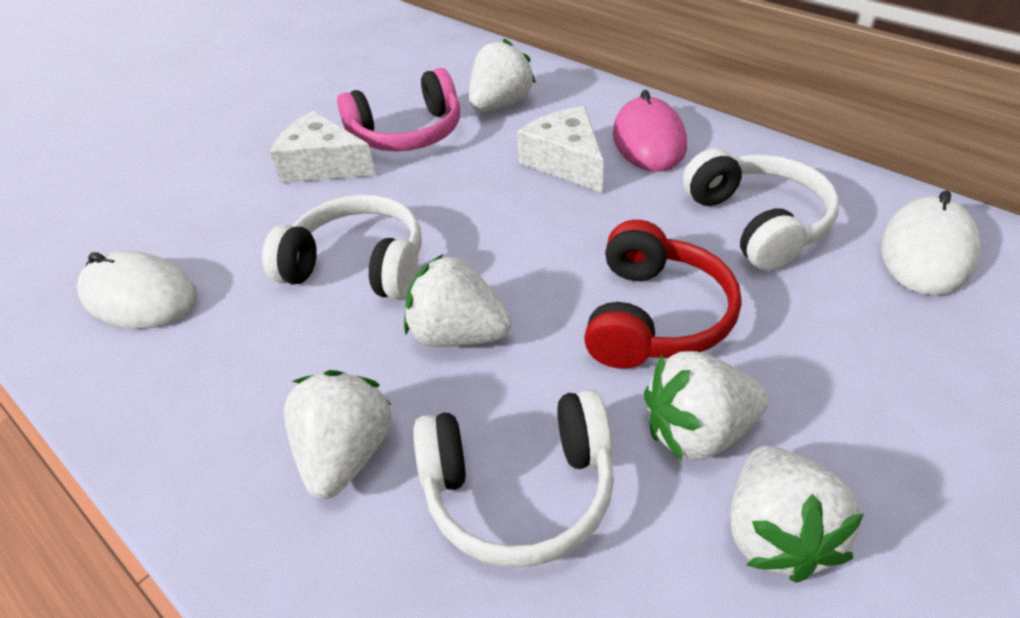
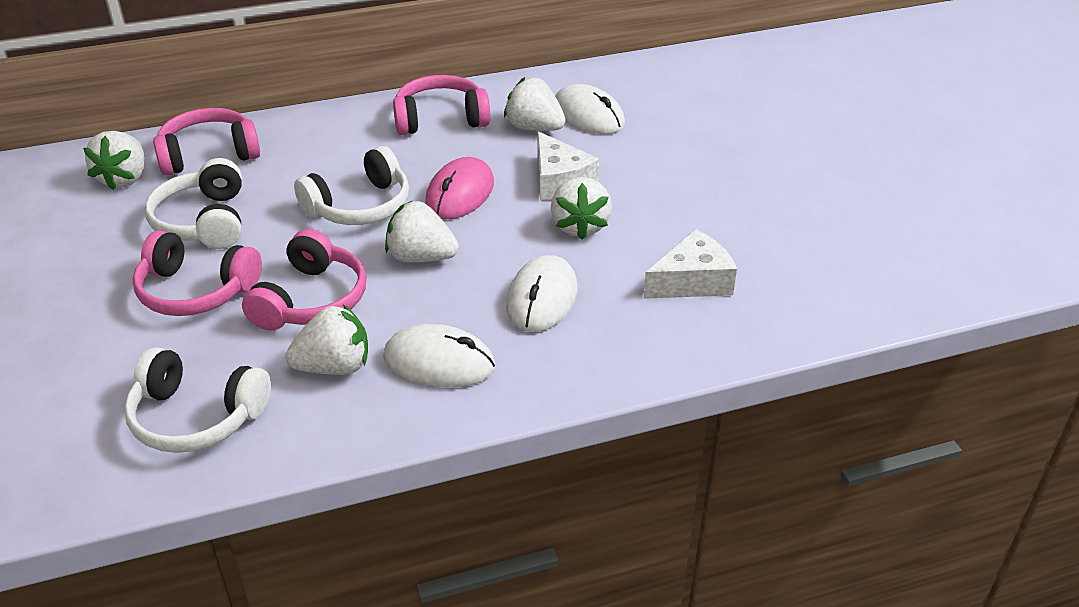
pink headphones: 1 -> 4
red headphones: 1 -> 0
white mouse: 2 -> 3

